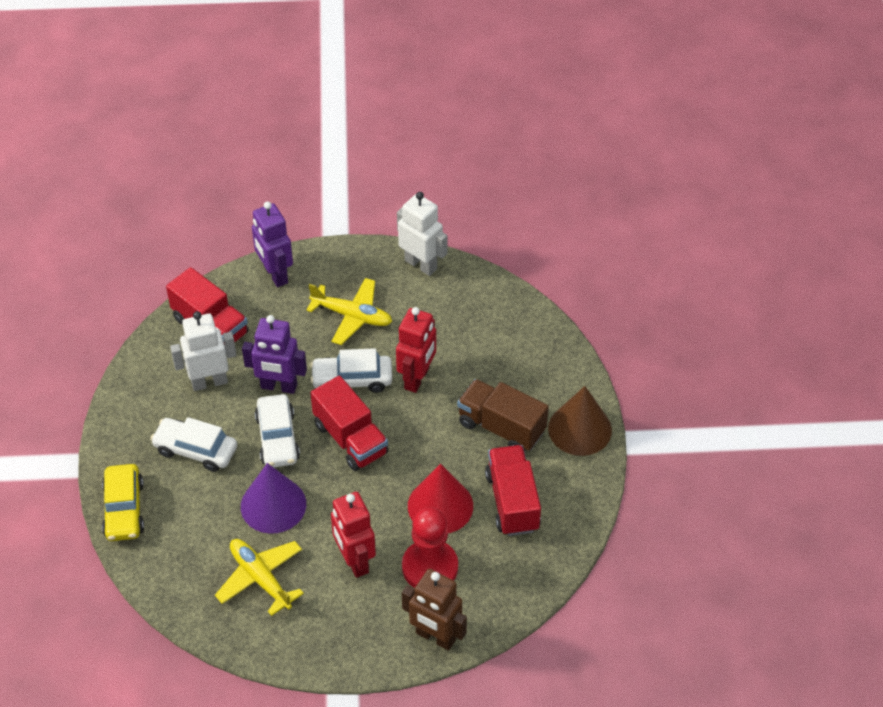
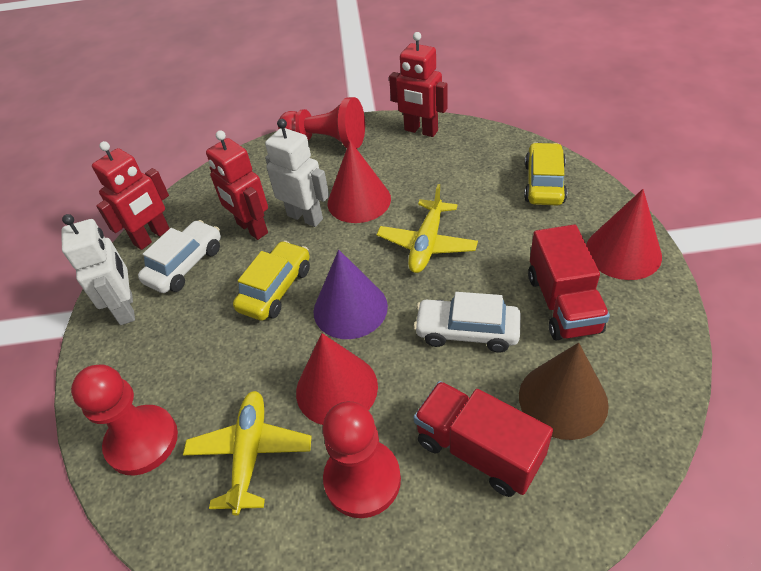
brown robot: 1 -> 0
brown truck: 1 -> 0
purple robot: 2 -> 0
red cone: 1 -> 3
red pawn: 1 -> 3
red robot: 2 -> 3
red truck: 3 -> 2
white car: 3 -> 2
yellow car: 1 -> 2

